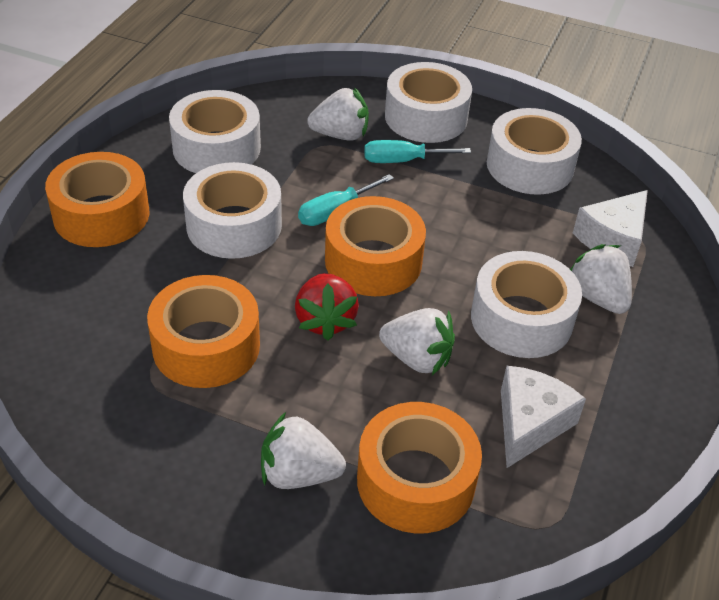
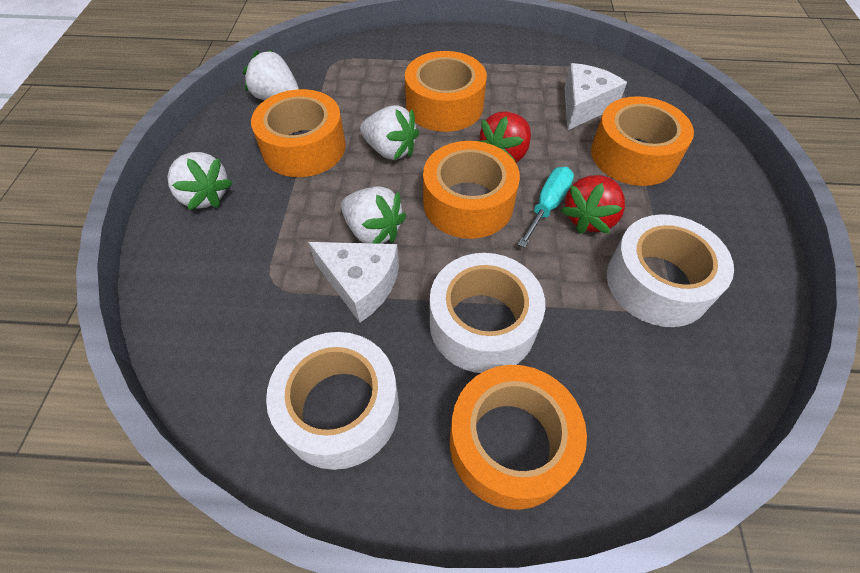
orange tape: 4 -> 5
red strawberry: 1 -> 2
turquoise screwdriver: 2 -> 1
white tape: 5 -> 3

